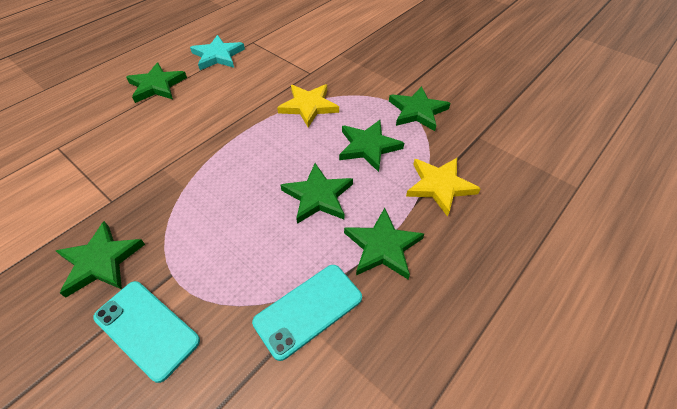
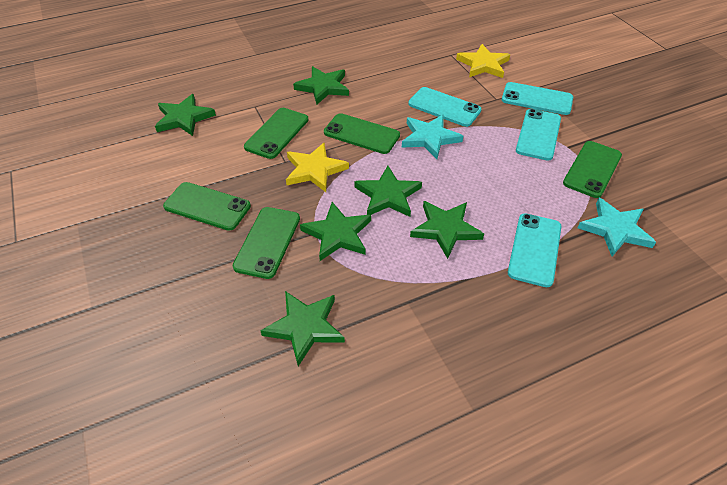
green phone: 0 -> 5
turquoise phone: 2 -> 4
turquoise star: 1 -> 2

